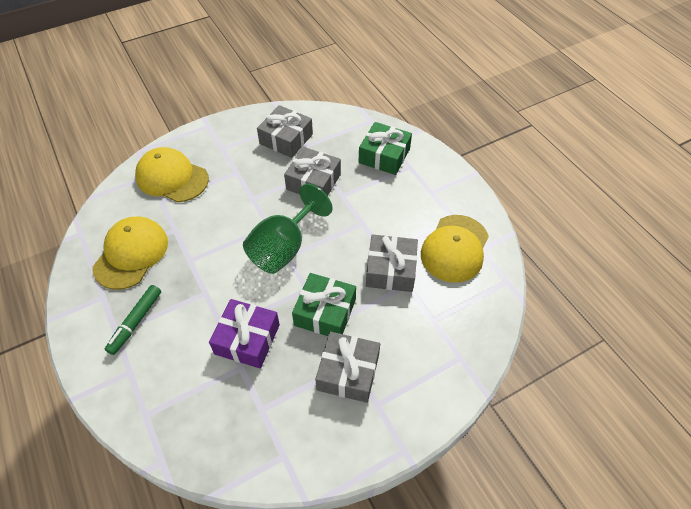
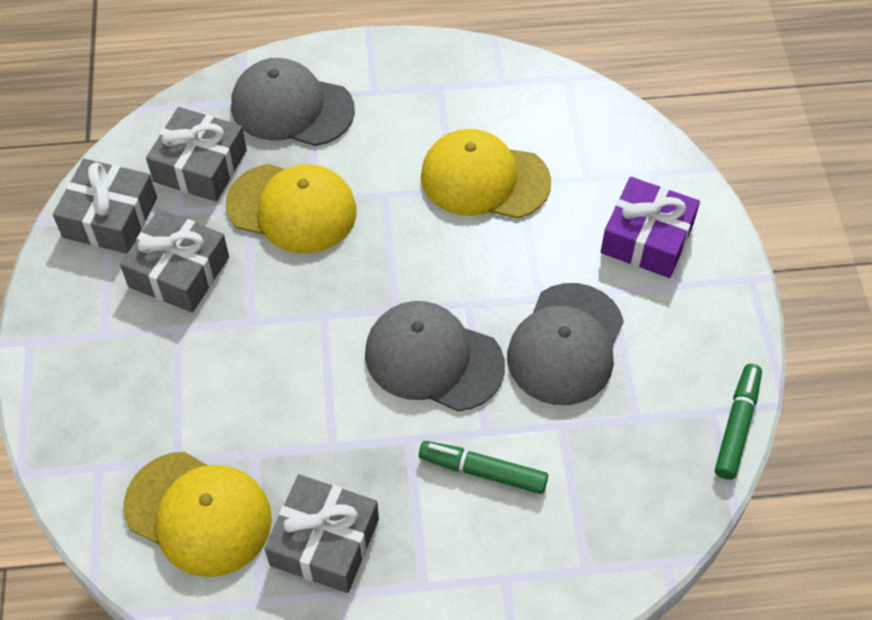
green gift: 2 -> 0
green goblet: 1 -> 0
green marker: 1 -> 2
grey cap: 0 -> 3

